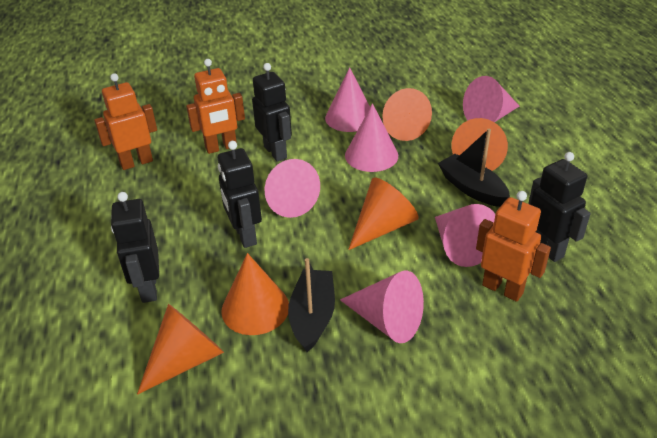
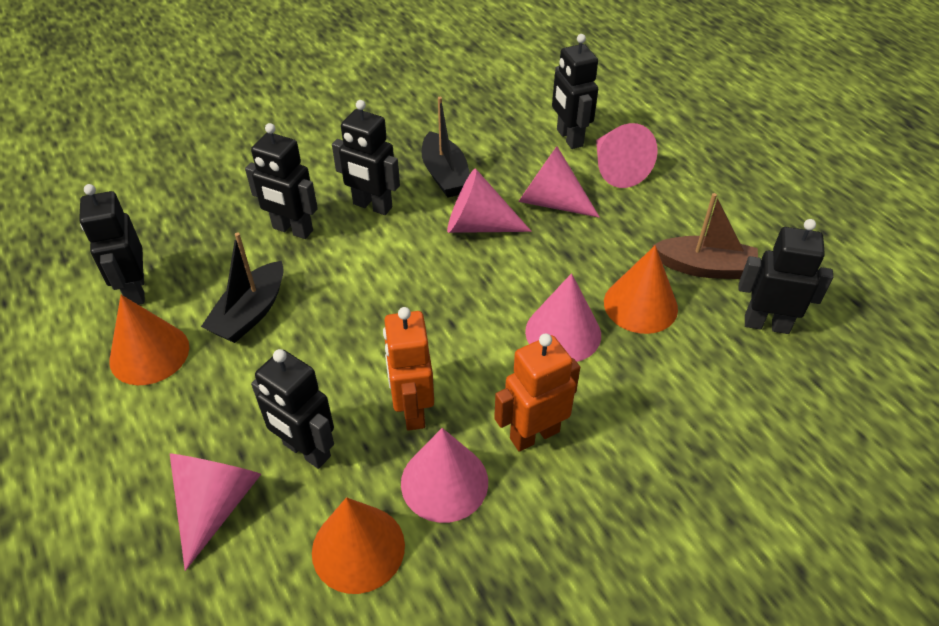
black robot: 4 -> 6
brown boat: 0 -> 1
orange cone: 5 -> 3
orange robot: 3 -> 2

